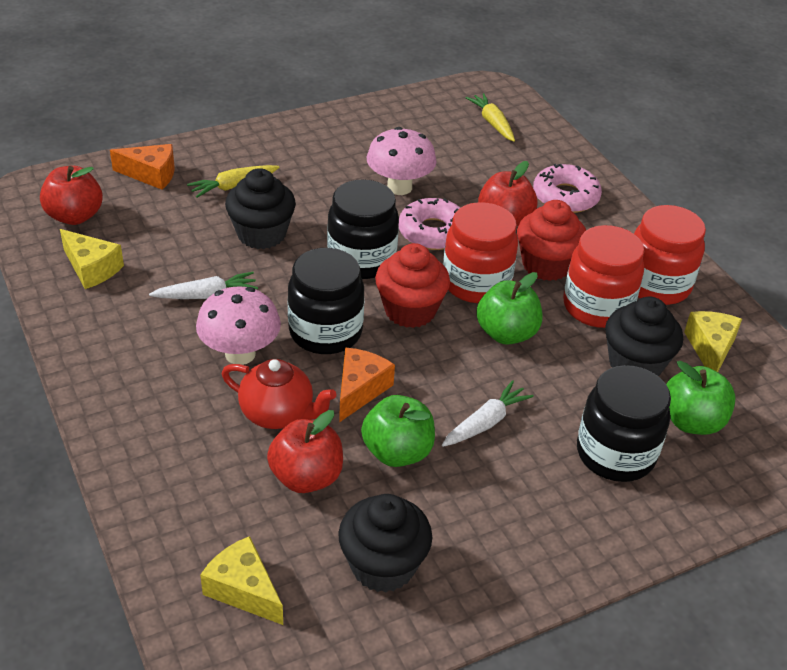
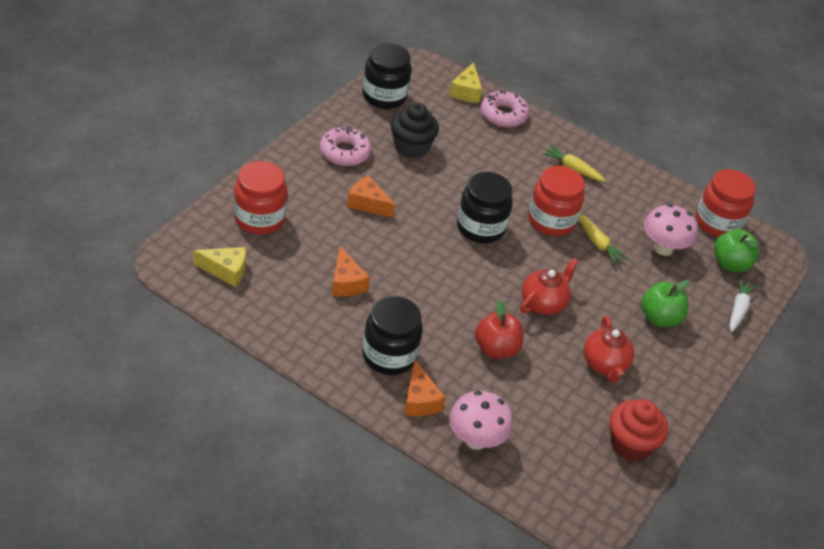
black cupcake: 3 -> 1
green apple: 3 -> 2
orange cheese: 2 -> 3
red apple: 3 -> 1
red cupcake: 2 -> 1
red teapot: 1 -> 2
white carrot: 2 -> 1
yellow cheese: 3 -> 2

